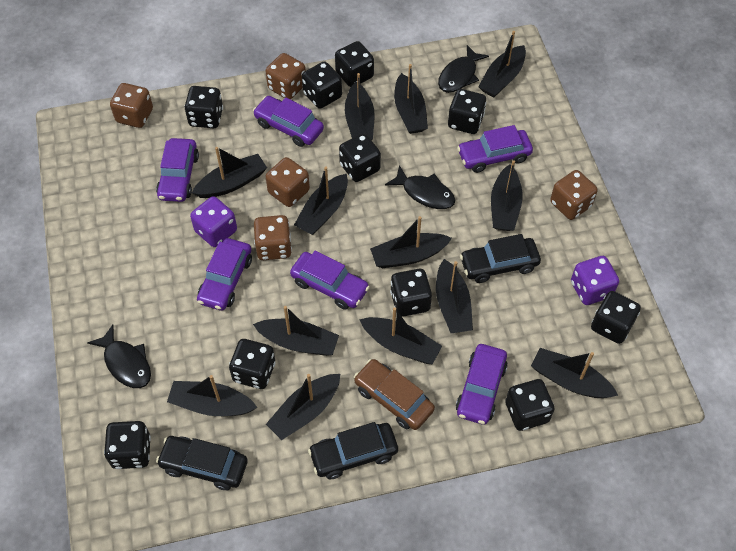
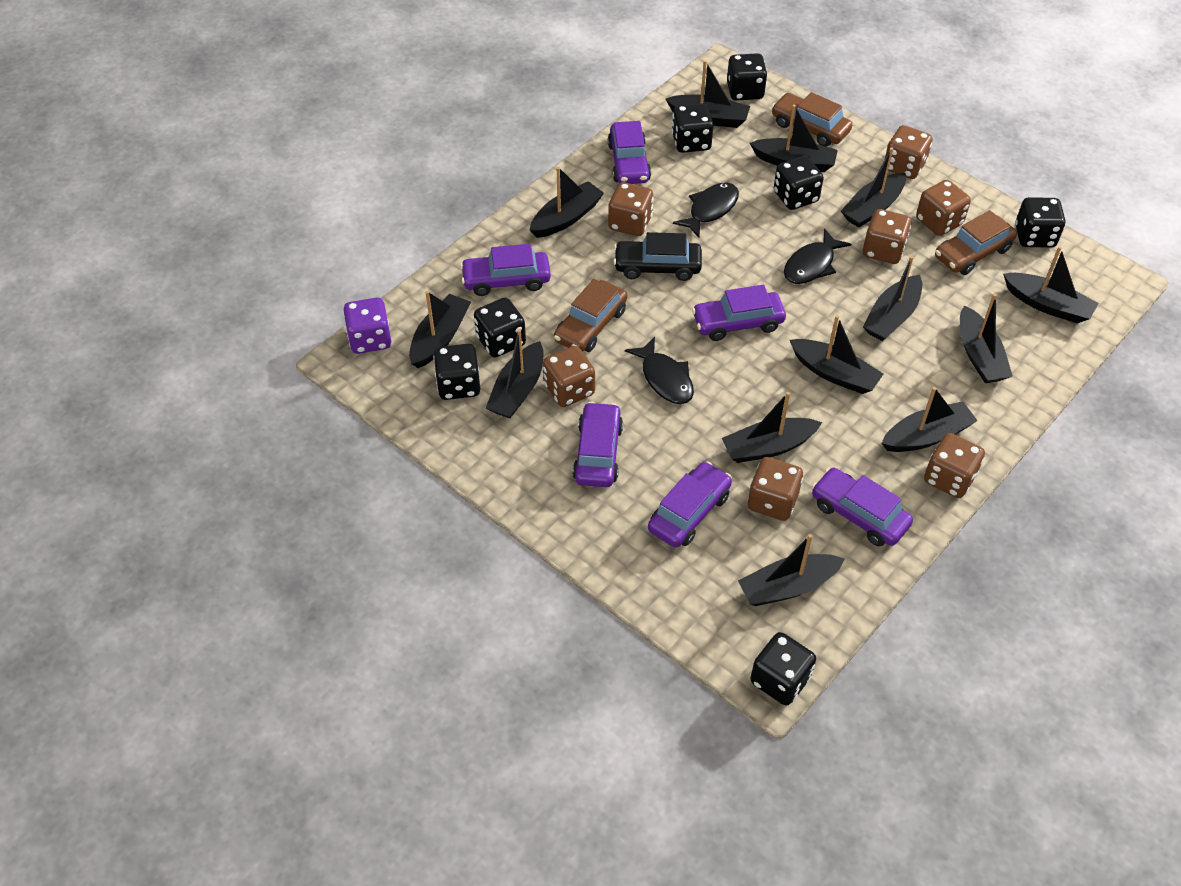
black car: 3 -> 1
black dice: 10 -> 7
brown car: 1 -> 3
brown dice: 5 -> 7
purple dice: 2 -> 1

